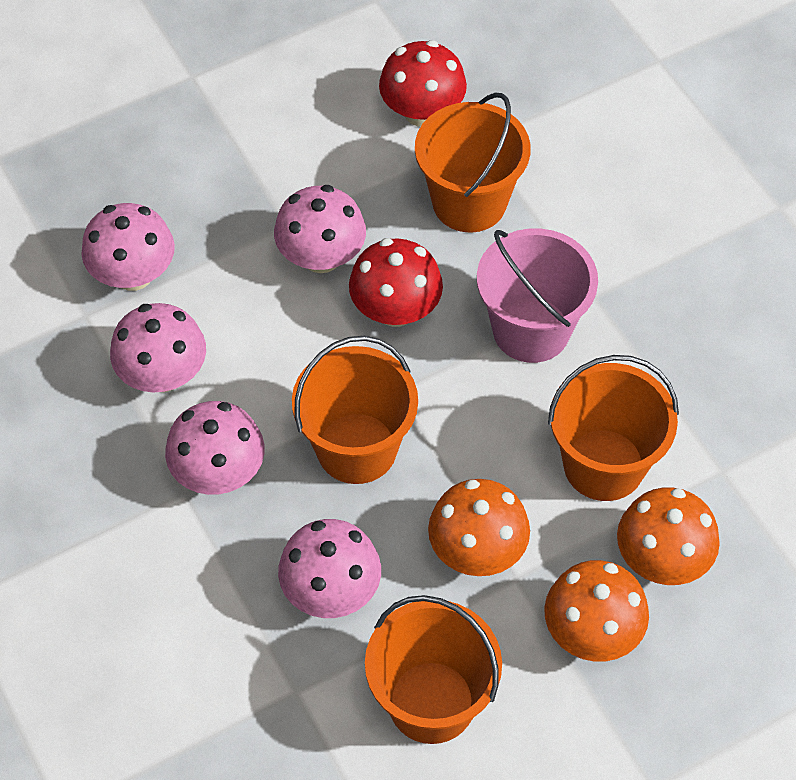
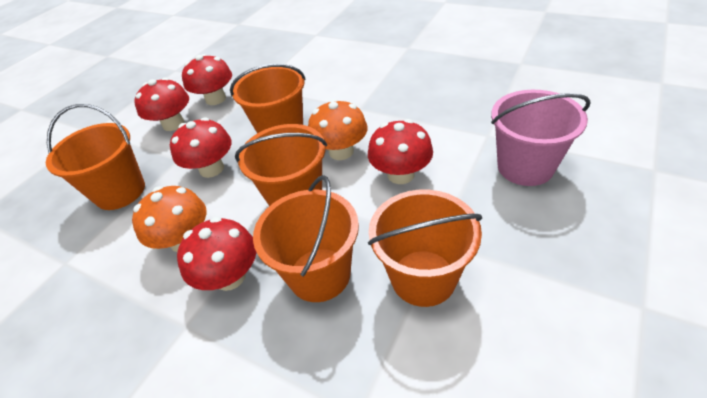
orange bucket: 4 -> 5
orange mushroom: 3 -> 2
pink mushroom: 5 -> 0
red mushroom: 2 -> 5

